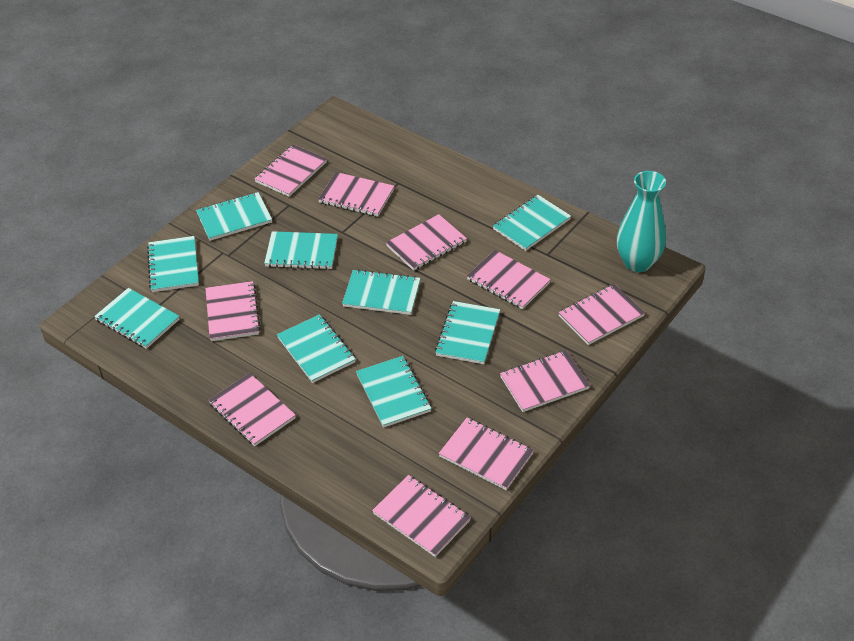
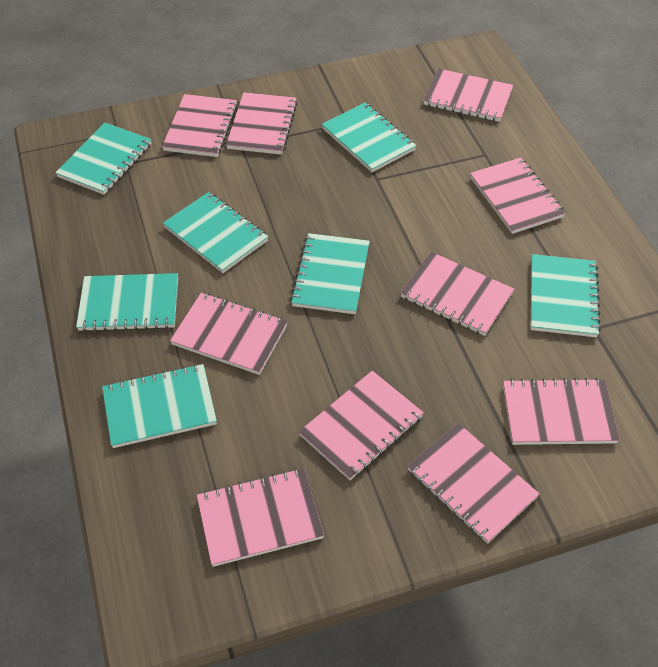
turquoise notebook: 9 -> 7
turquoise vase: 1 -> 0

